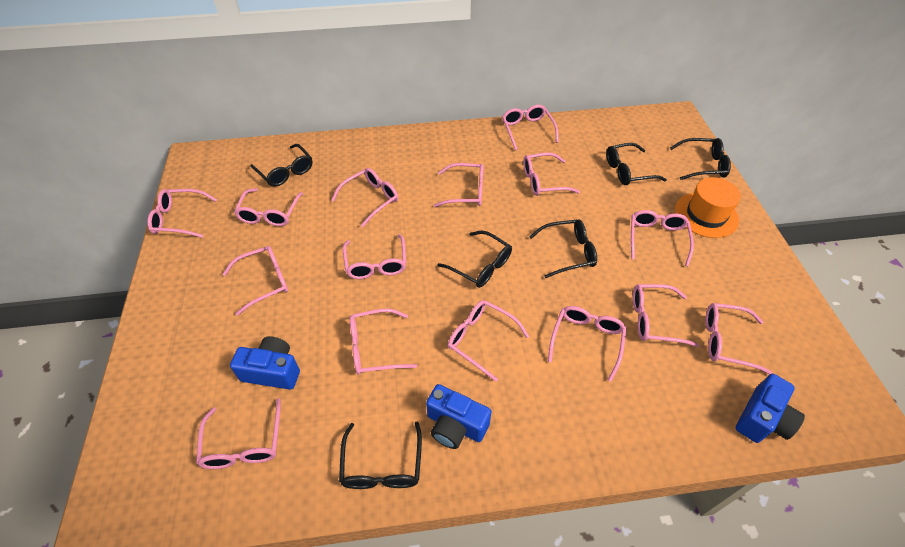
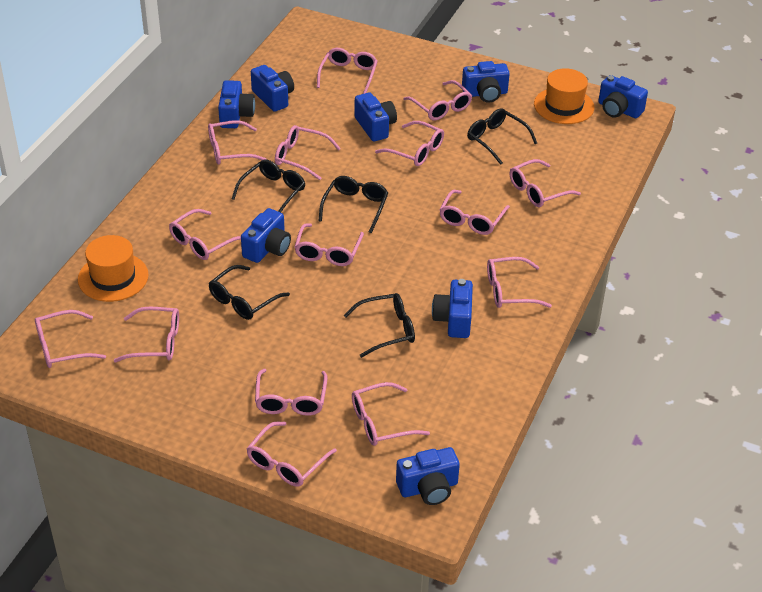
black glasses: 6 -> 5
blue camera: 3 -> 8
orange hat: 1 -> 2

